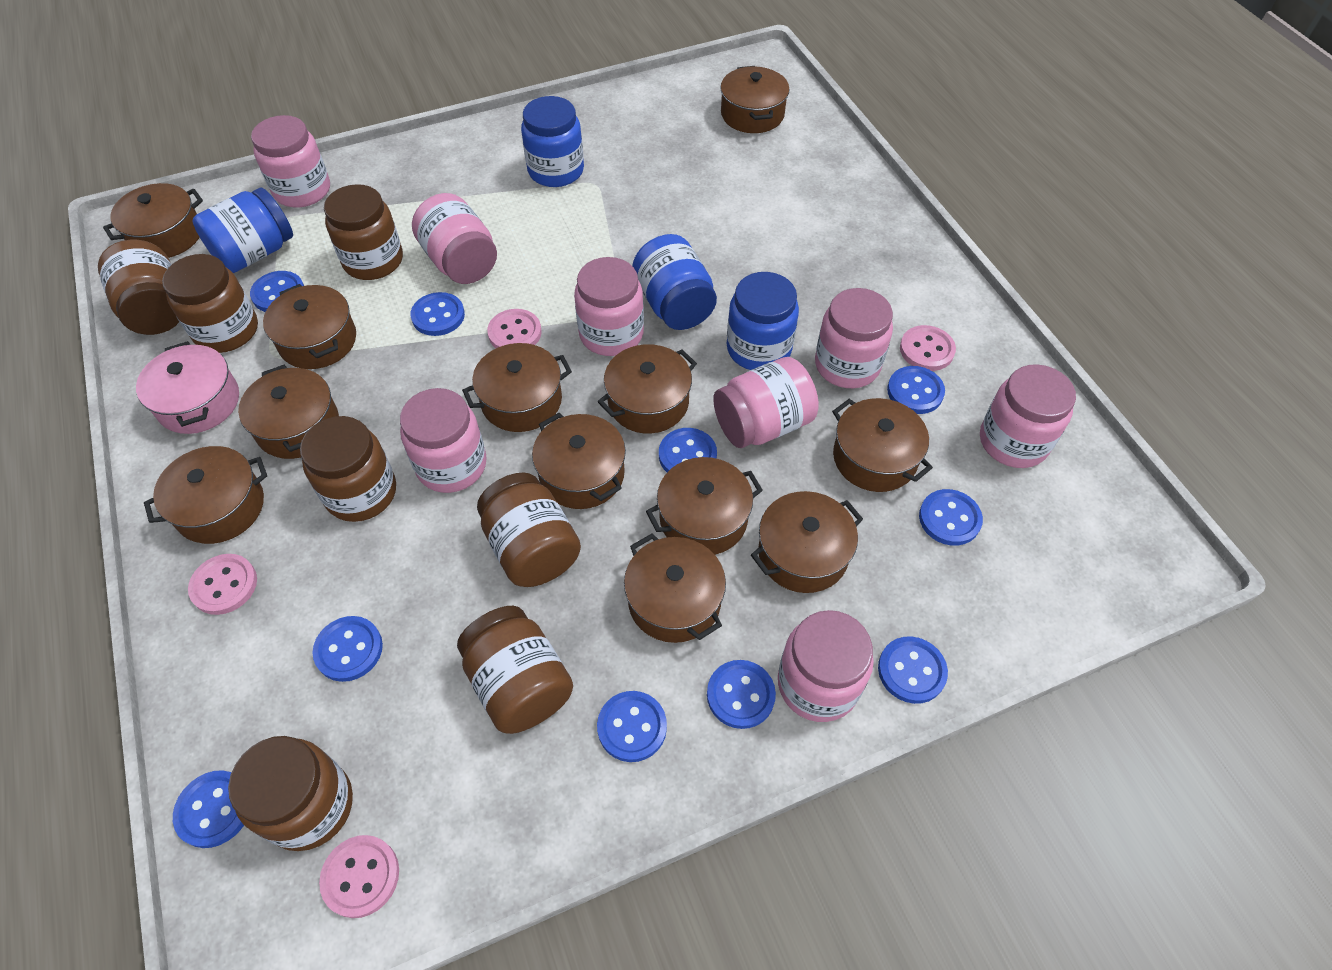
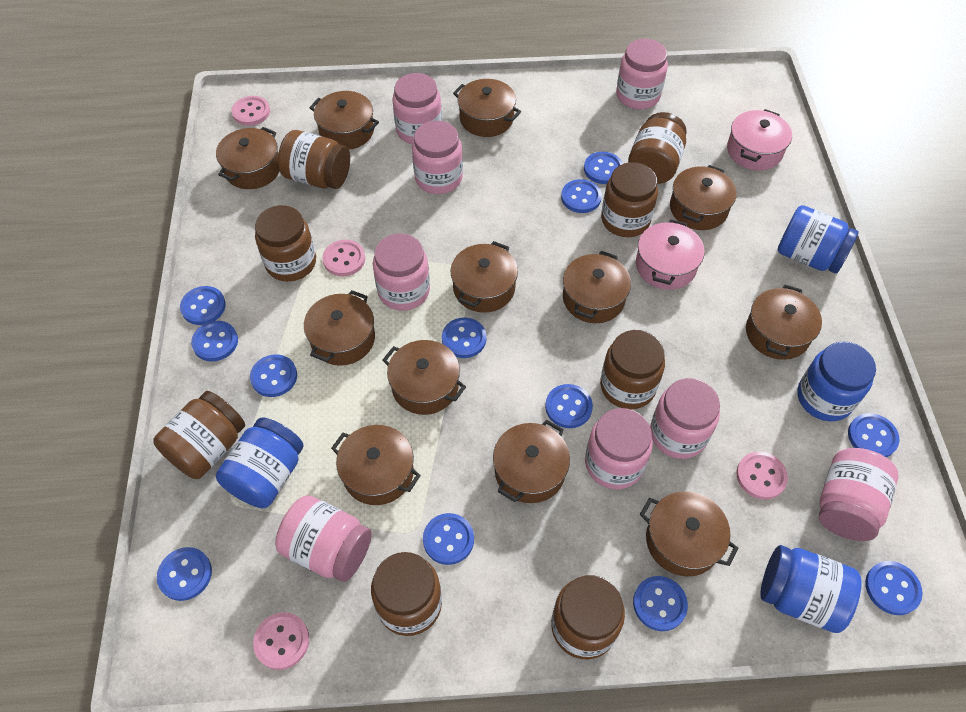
blue button: 10 -> 12
brown jar: 7 -> 8
pink pot: 1 -> 2

